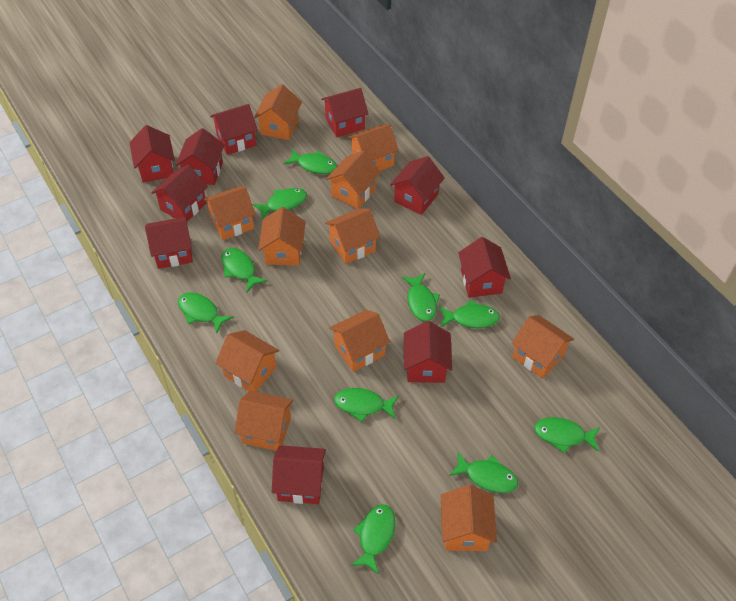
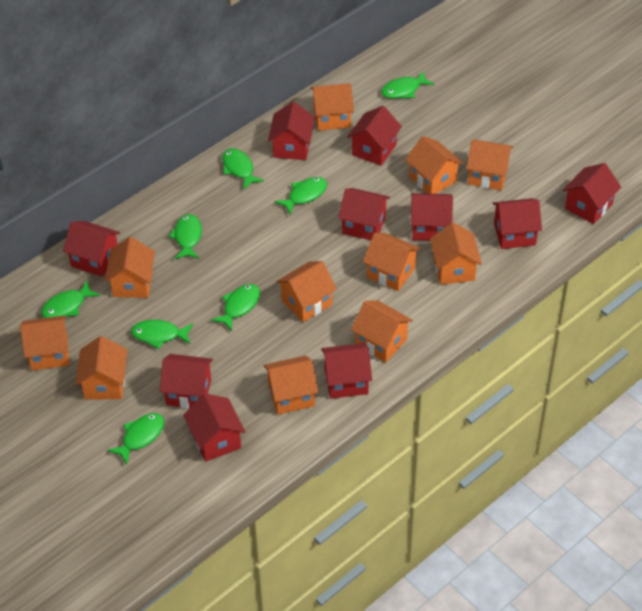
green fish: 10 -> 8

